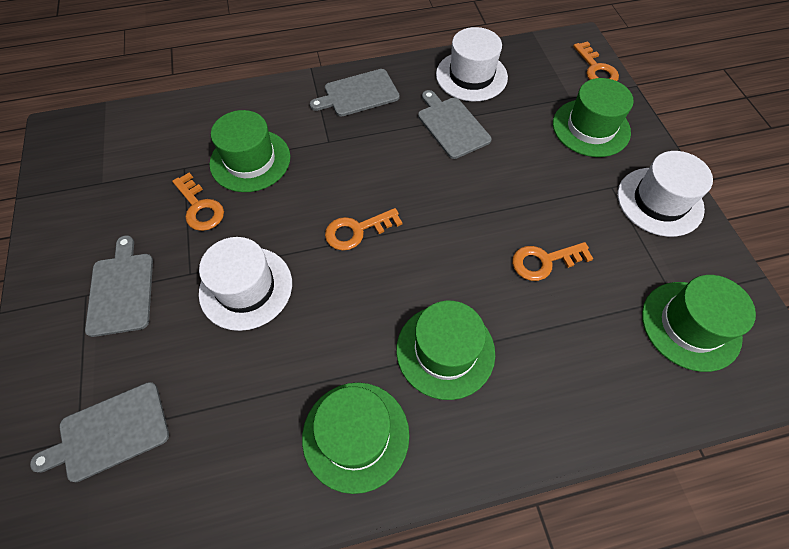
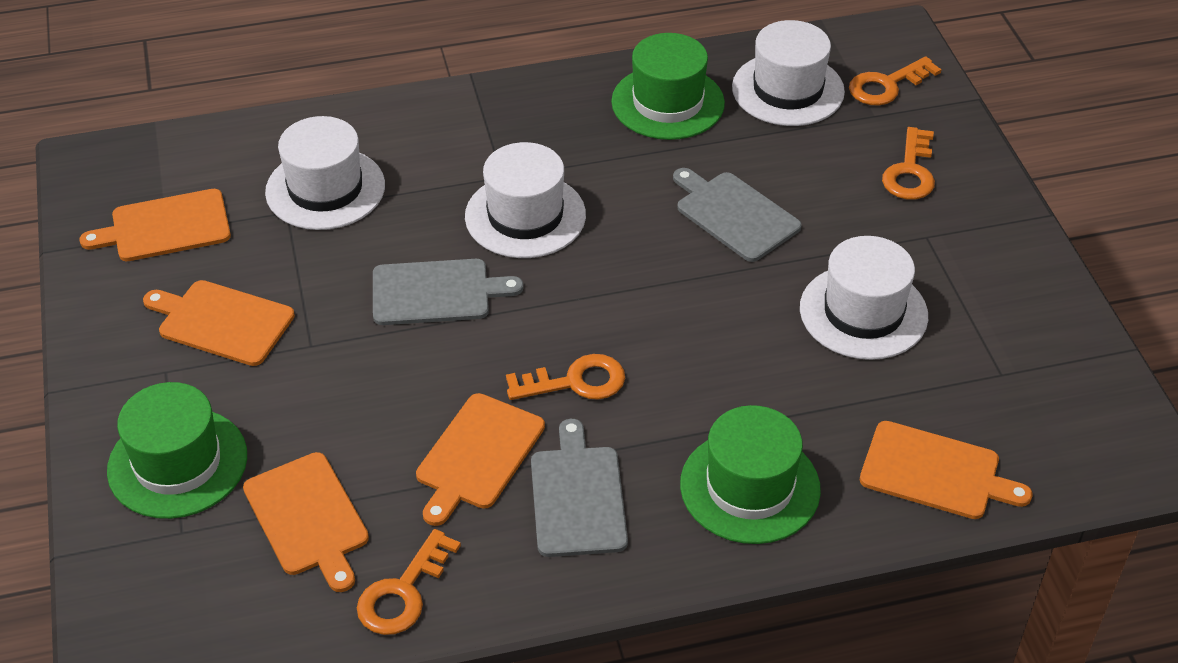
green hat: 5 -> 3
grey cutting board: 4 -> 3
orange cutting board: 0 -> 5
white hat: 3 -> 4

